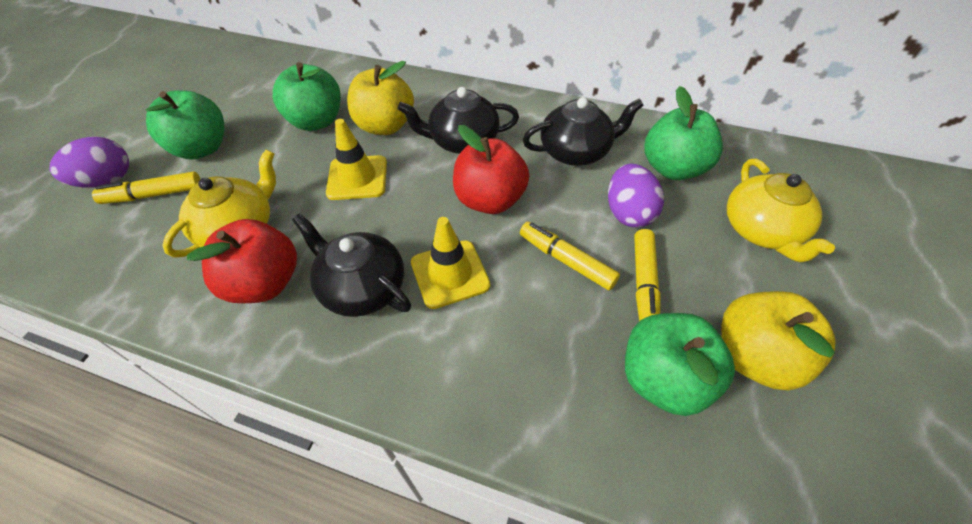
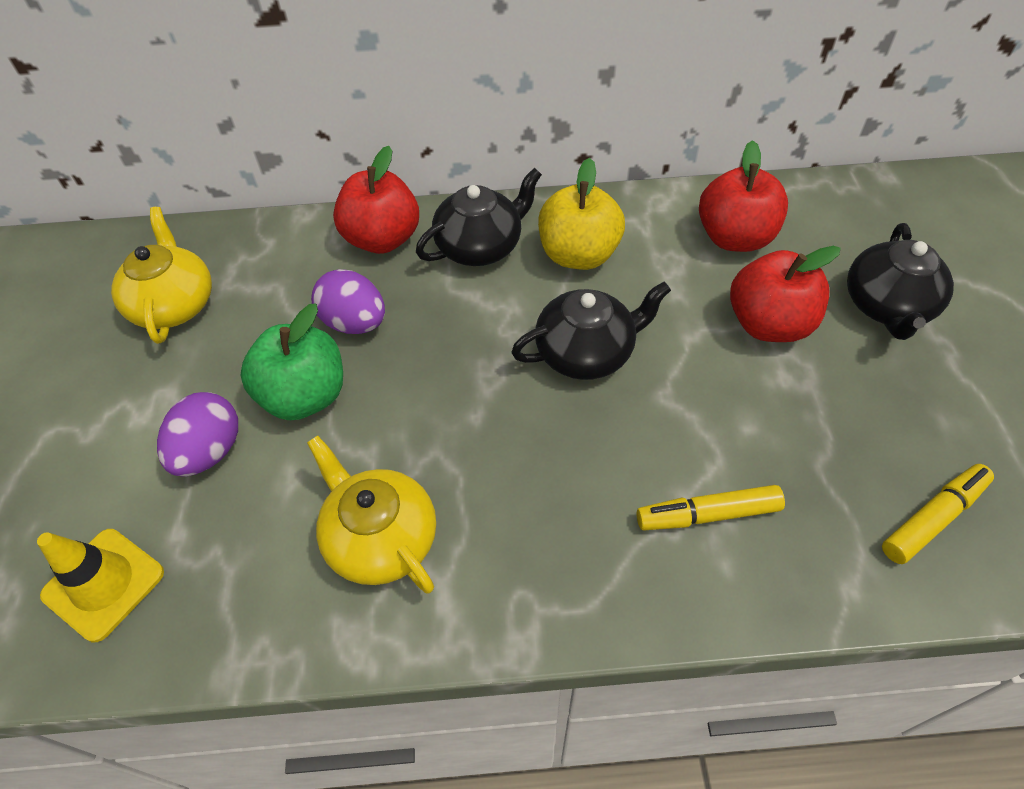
green apple: 4 -> 1
red apple: 2 -> 3
yellow apple: 2 -> 1
yellow marker: 3 -> 2
yellow traffic cone: 2 -> 1

